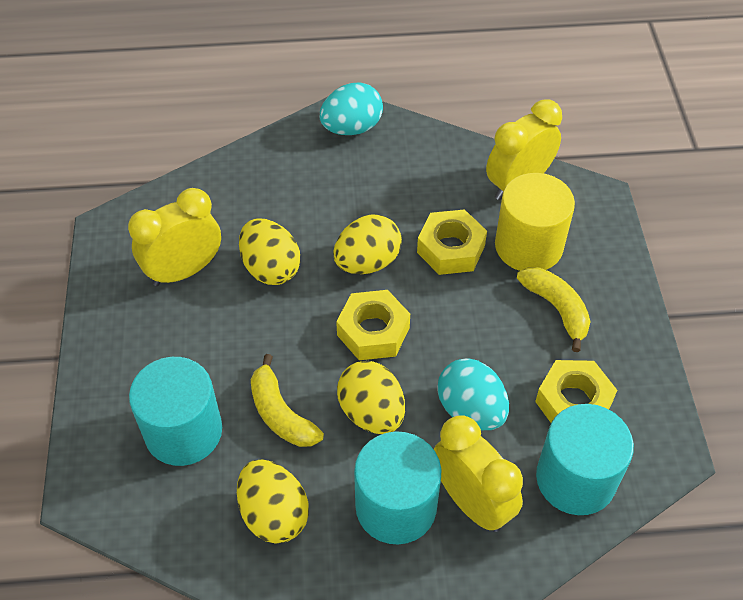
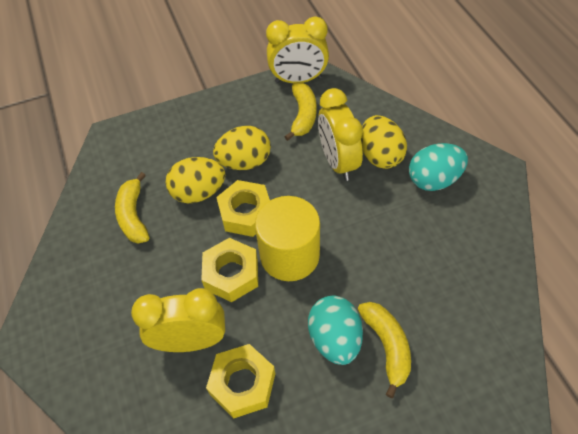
turquoise cylinder: 3 -> 0
yellow banana: 2 -> 3
yellow egg: 4 -> 3

